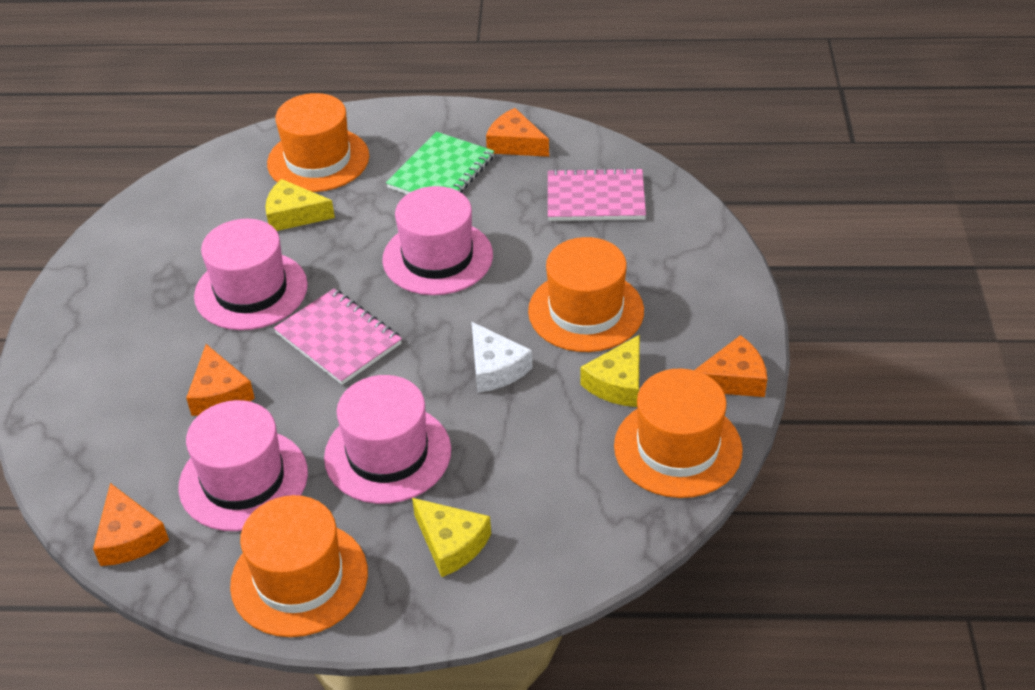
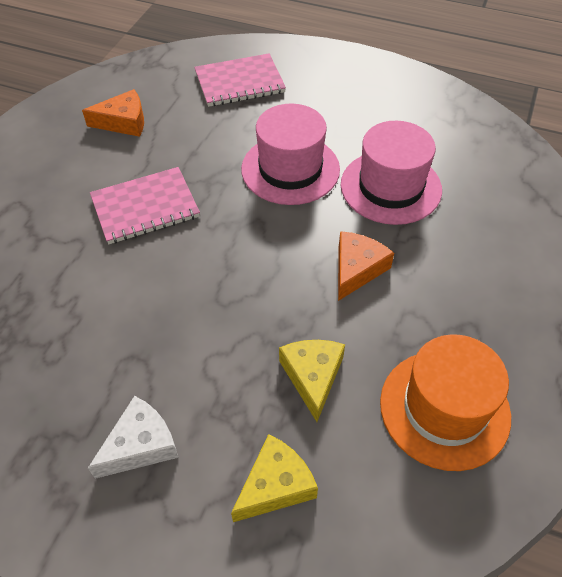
green notebook: 1 -> 0
orange cheese: 4 -> 2
orange hat: 4 -> 1
pink hat: 4 -> 2
yellow cheese: 3 -> 2

